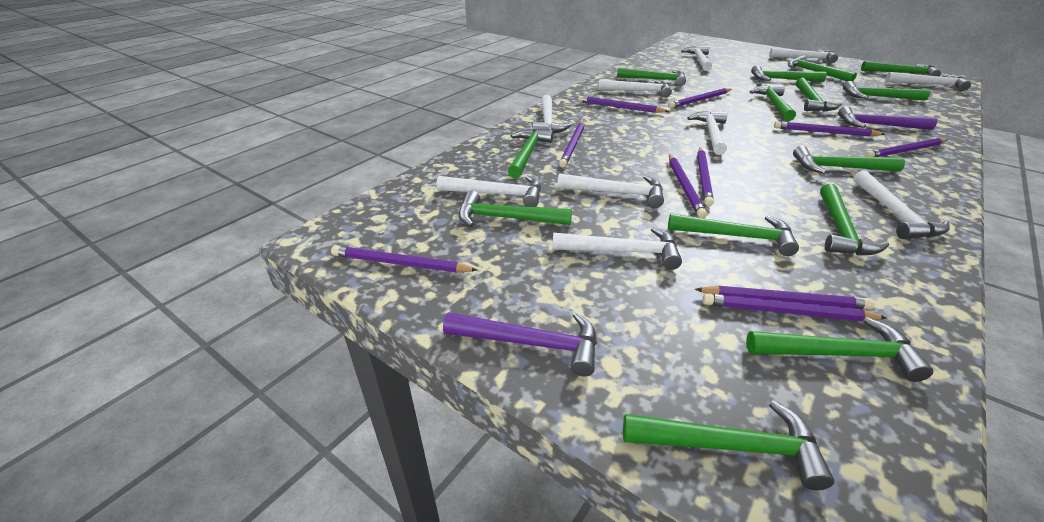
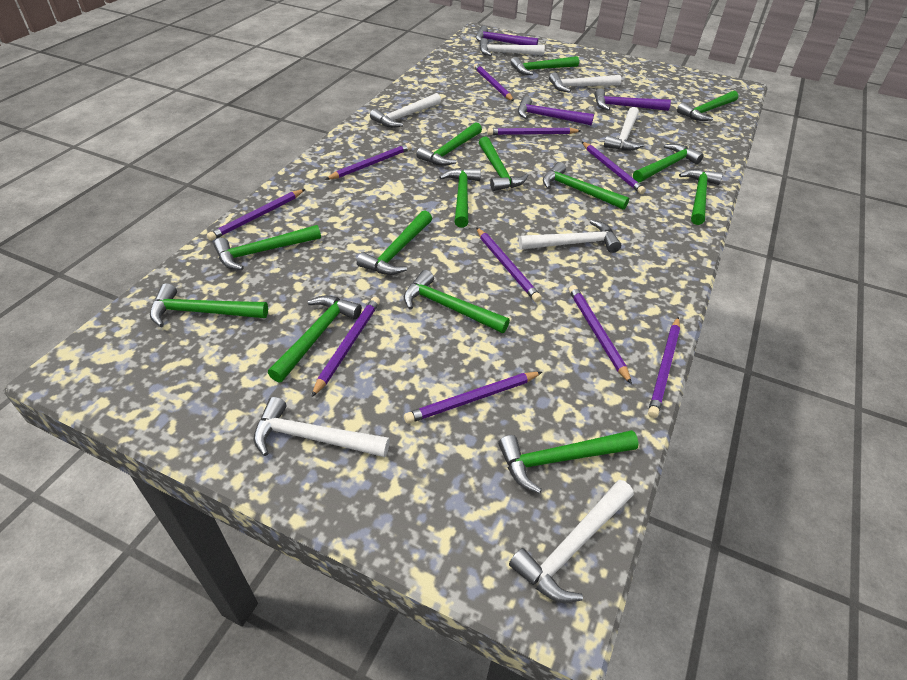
purple hammer: 2 -> 3
white hammer: 10 -> 7

